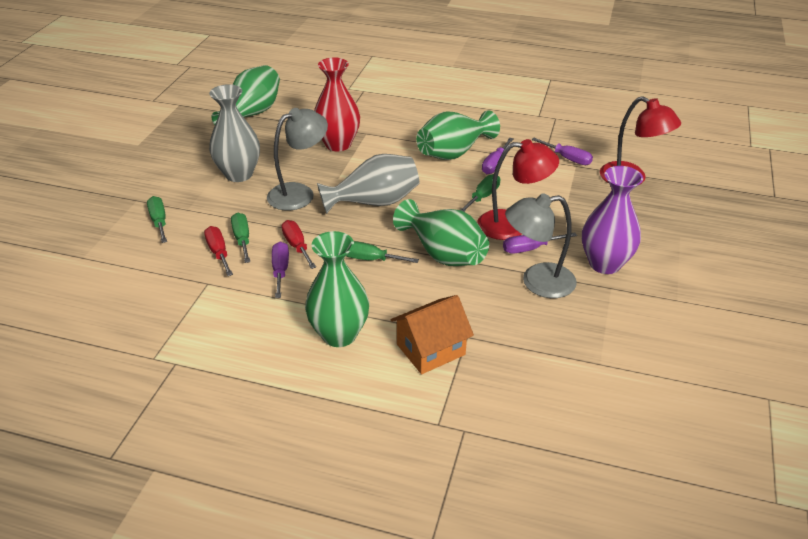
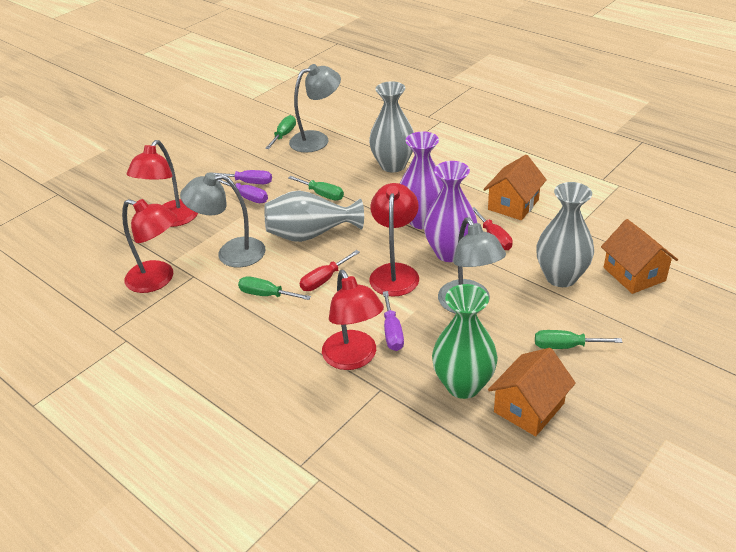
green vase: 4 -> 1
grey lamp: 2 -> 3
grey vase: 2 -> 3
orange house: 1 -> 3
purple screwdriver: 4 -> 3
purple vase: 1 -> 2
red lamp: 2 -> 4
red vase: 1 -> 0

